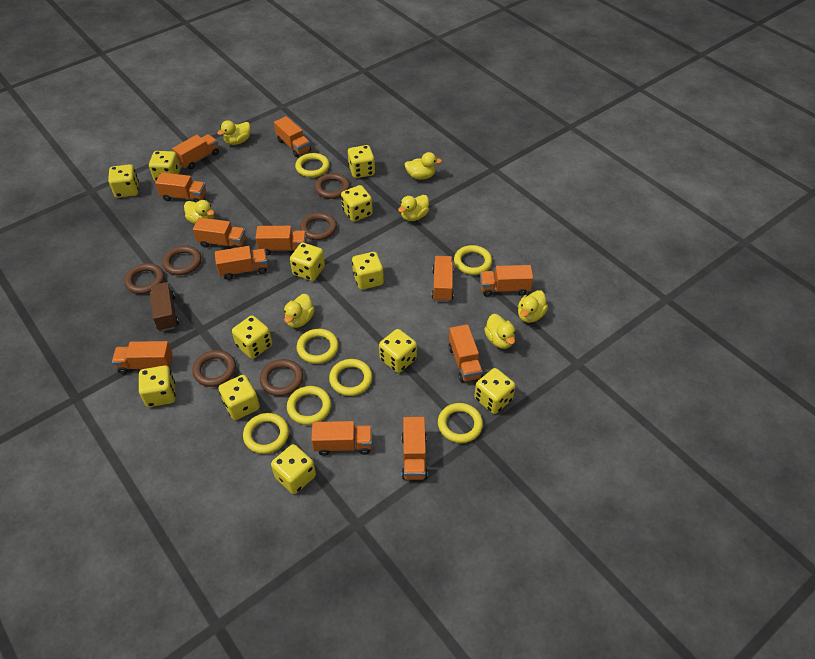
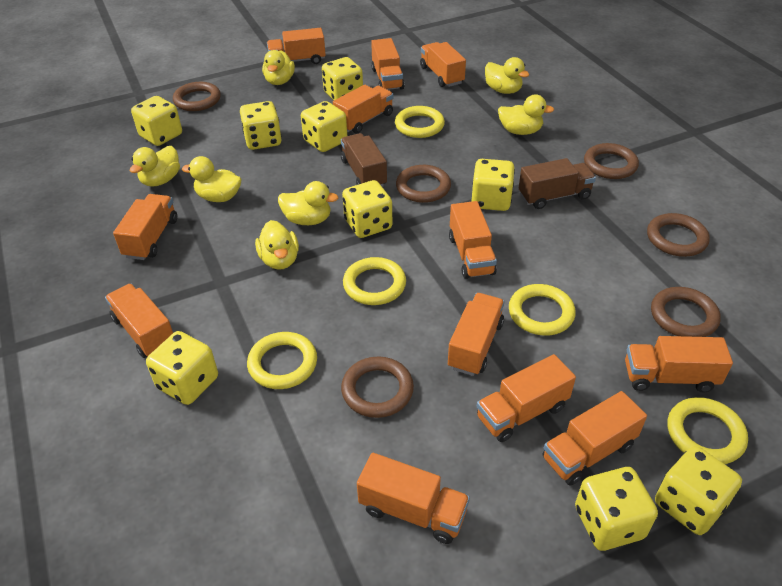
brown truck: 1 -> 2
yellow dice: 12 -> 9
yellow ring: 7 -> 5

